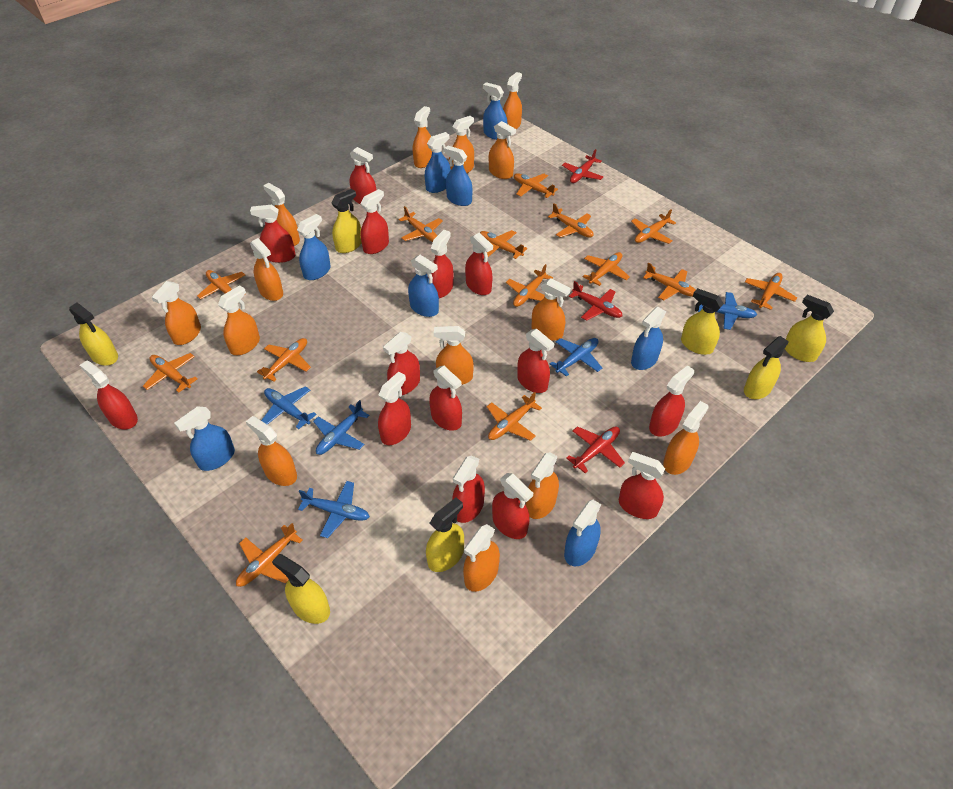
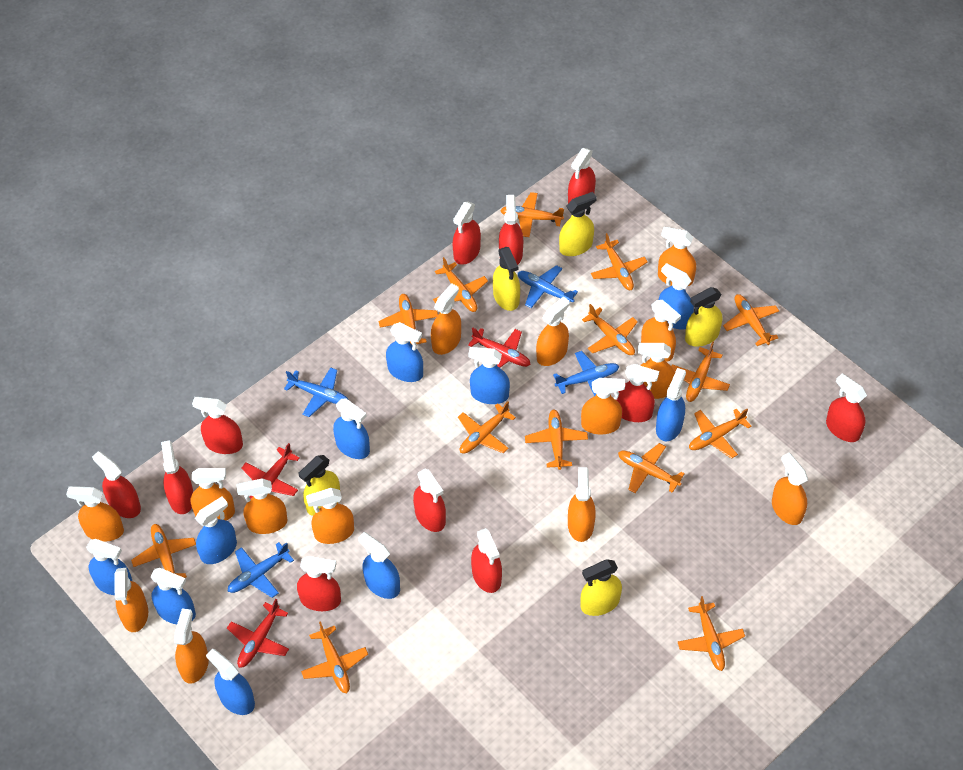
blue plane: 5 -> 4
blue spray bottle: 8 -> 10
red spray bottle: 14 -> 11
yellow spray bottle: 7 -> 5

